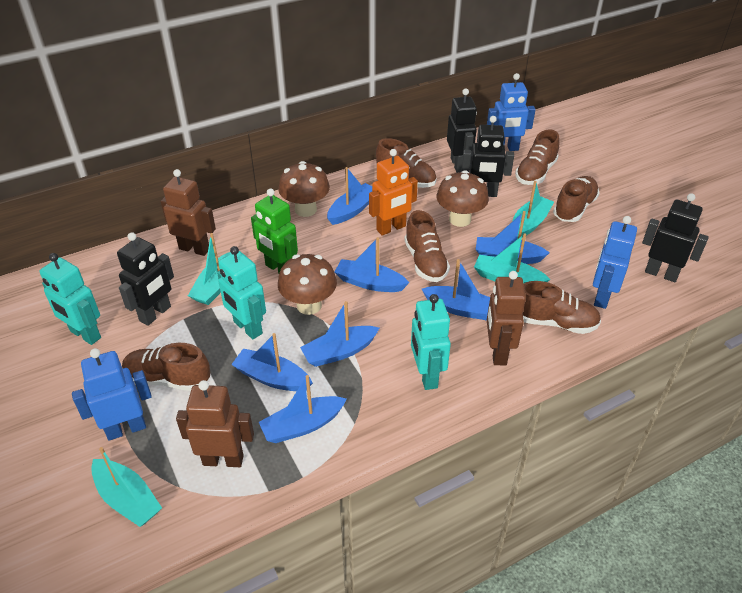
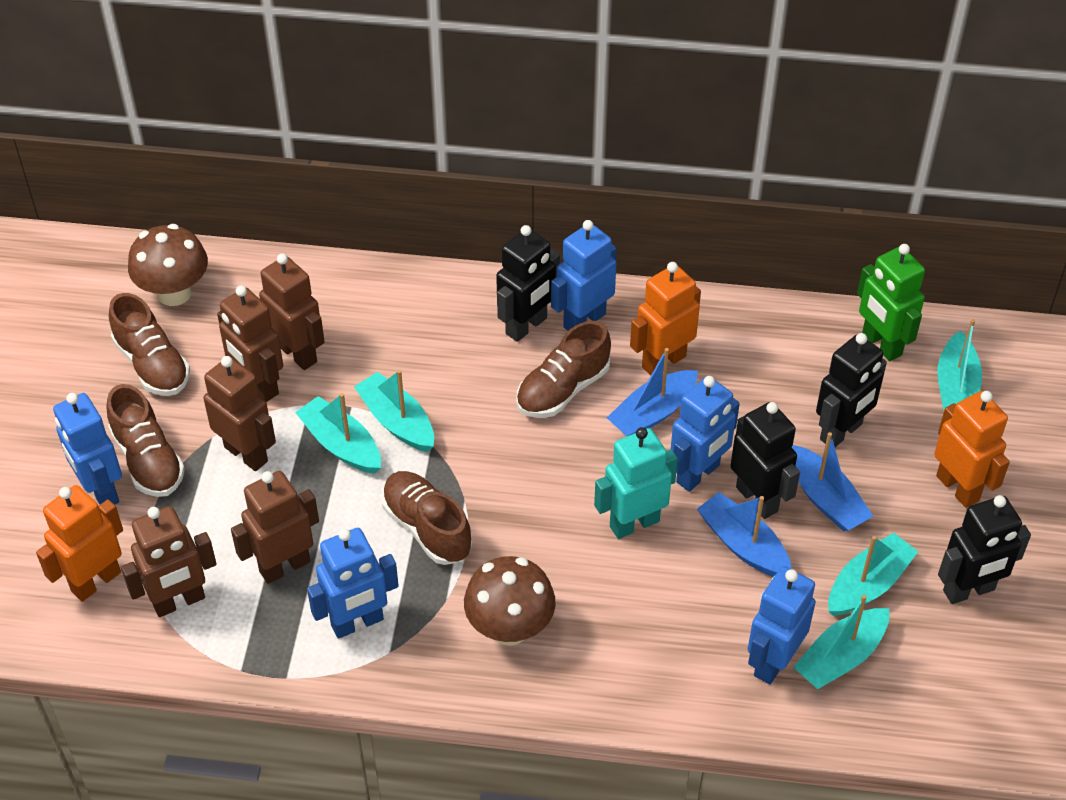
blue boat: 7 -> 3
blue robot: 3 -> 5
brown mushroom: 3 -> 2
brown robot: 3 -> 5
brown shoe: 6 -> 4
orange robot: 1 -> 3
turquoise boat: 4 -> 5
turquoise robot: 3 -> 1

